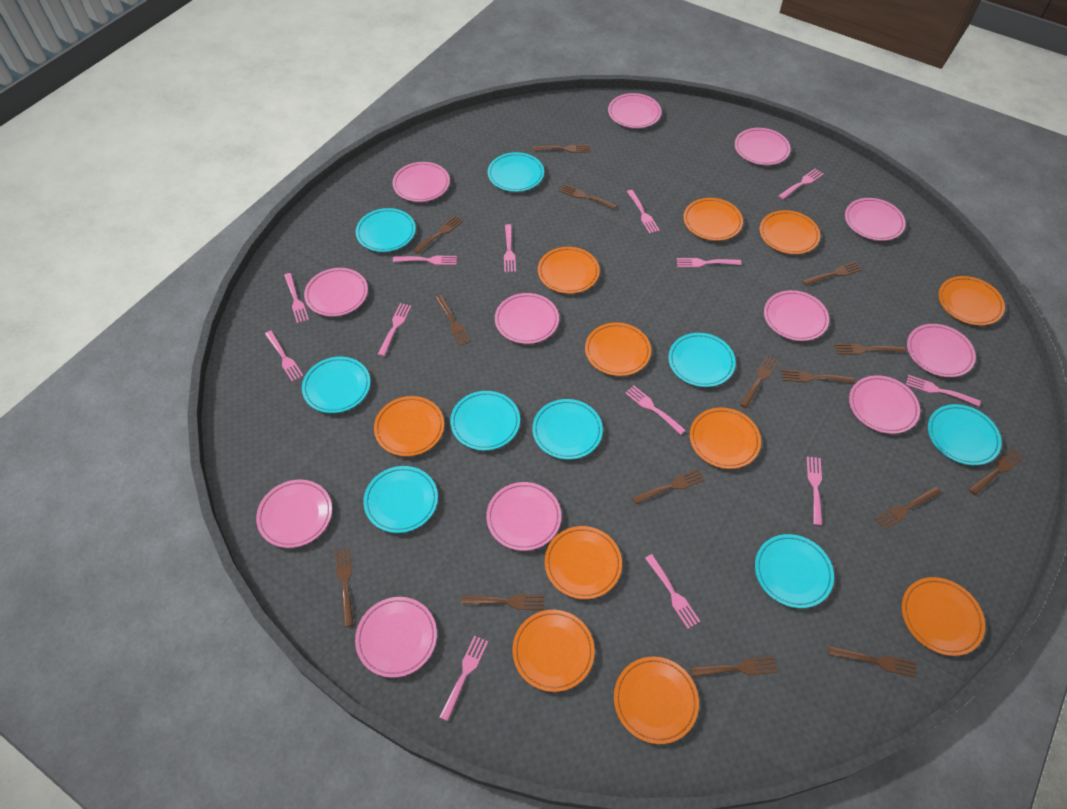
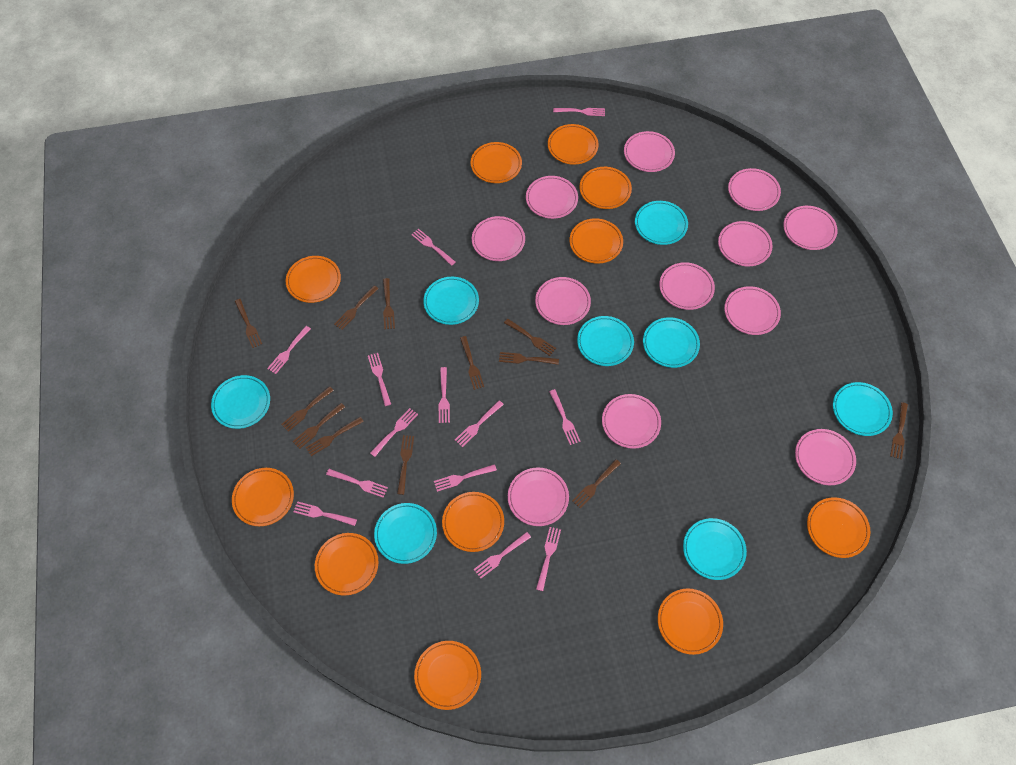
brown fork: 15 -> 12
turquoise plate: 9 -> 8

